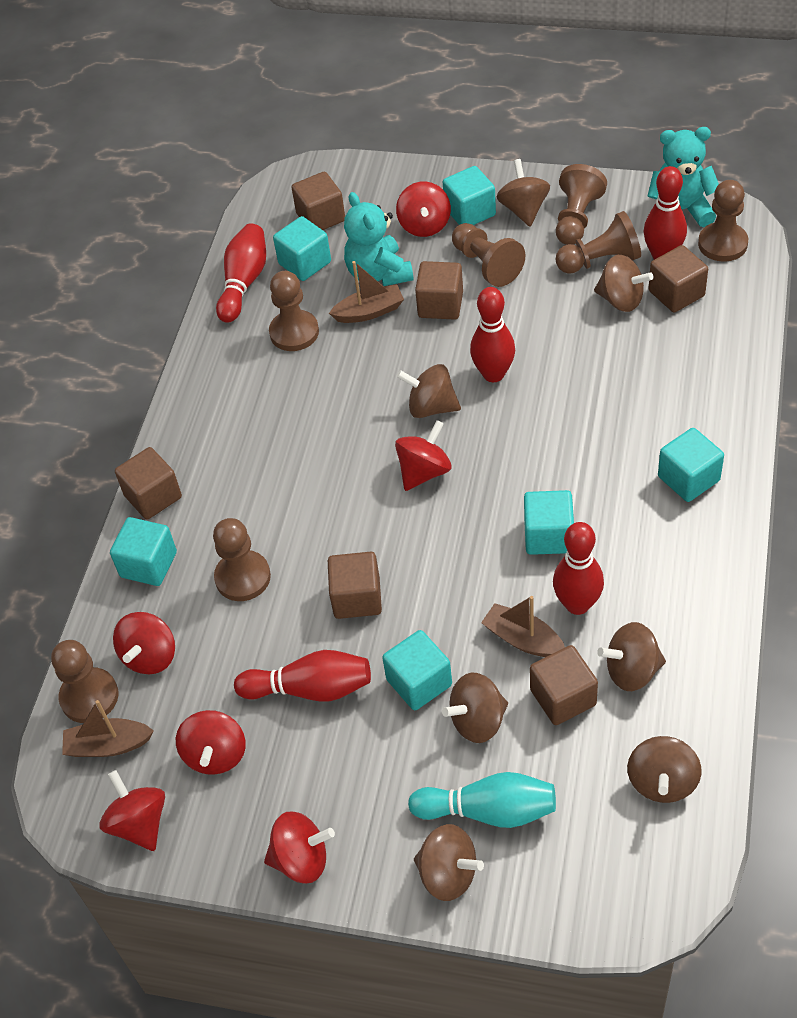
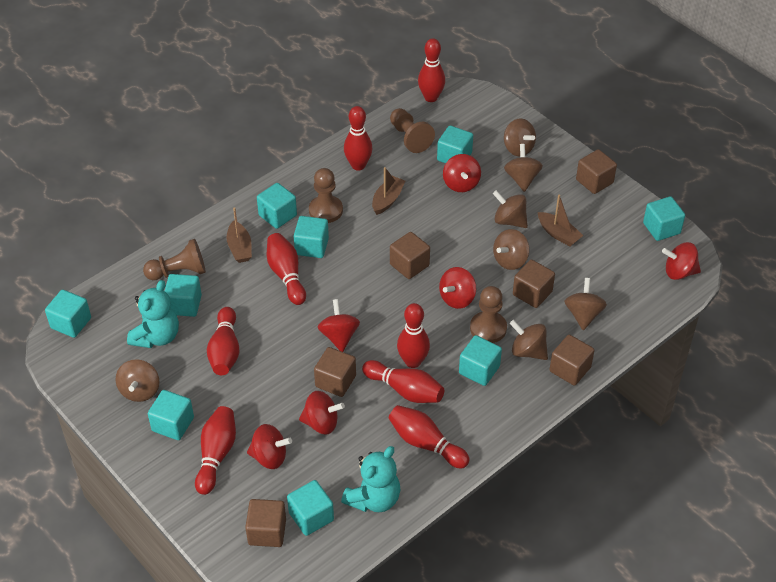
brown pawn: 7 -> 4
red bowling pin: 5 -> 8
turquoise bowling pin: 1 -> 0
turquoise cube: 6 -> 9

